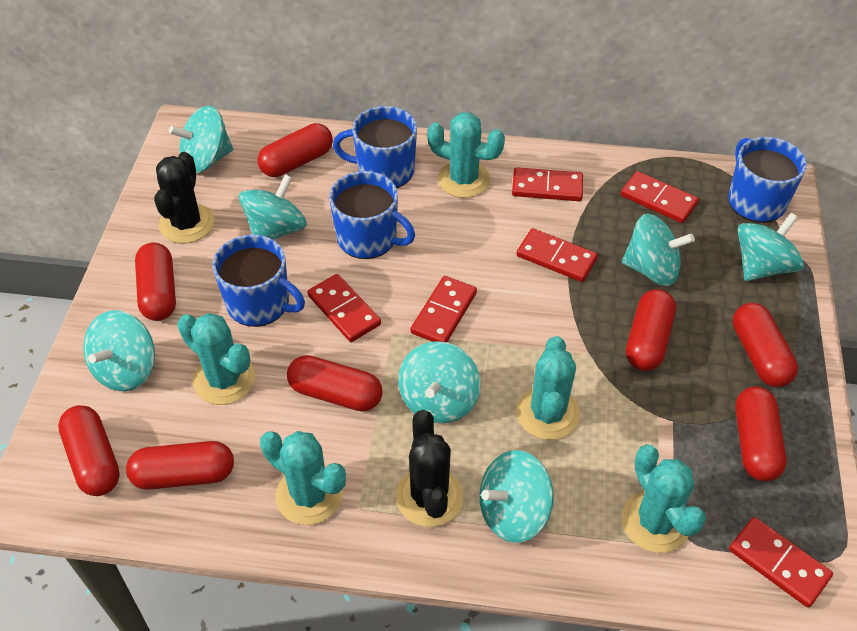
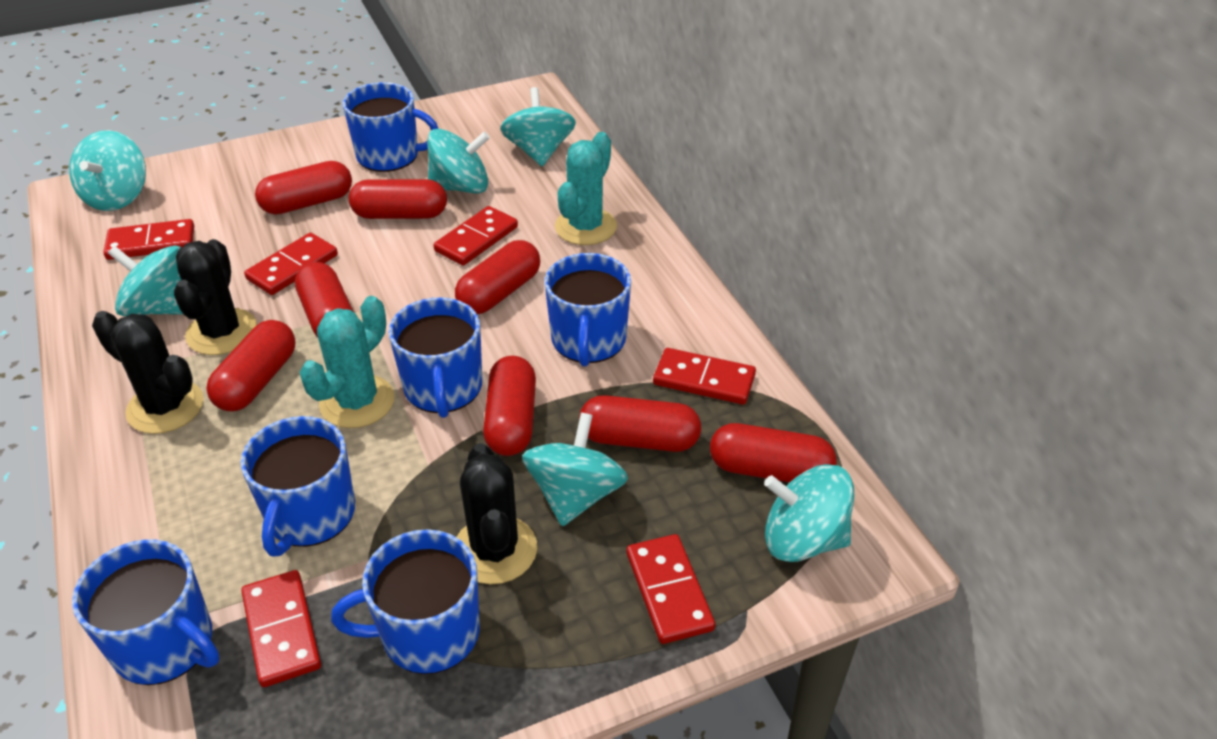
black cactus: 2 -> 3
blue mug: 4 -> 6
turquoise cactus: 5 -> 2
turquoise spinning top: 7 -> 6

